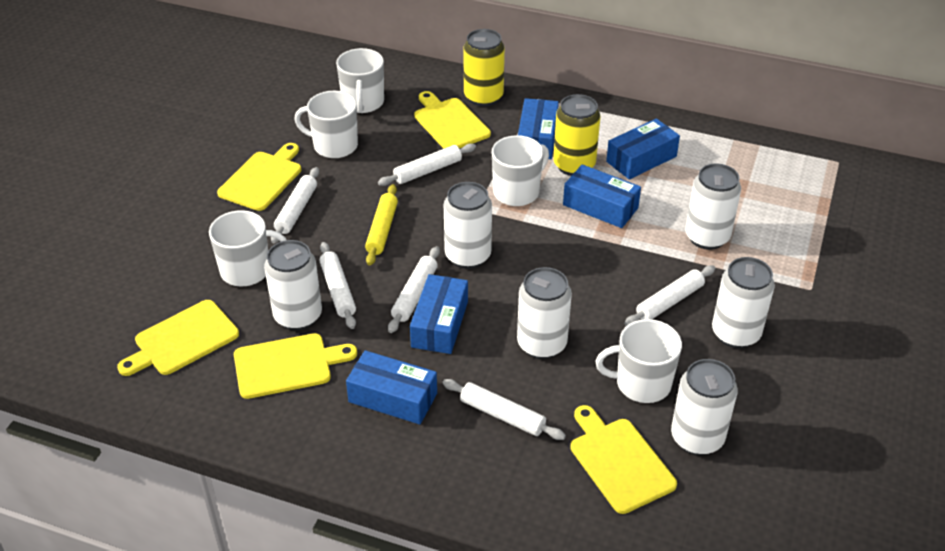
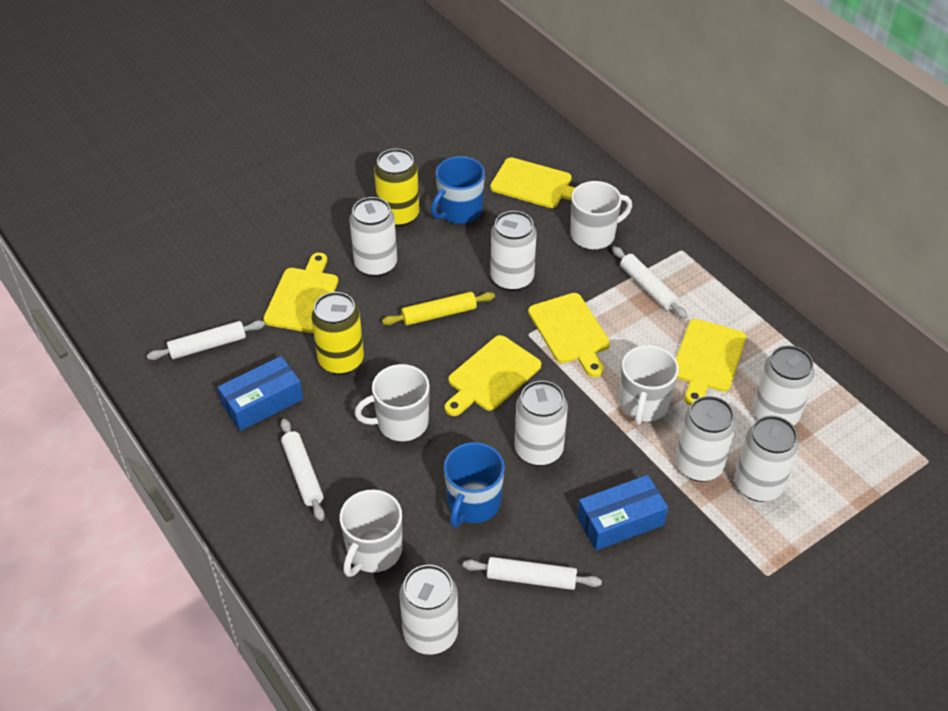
blue box: 5 -> 2
blue mug: 0 -> 2
white can: 6 -> 7
white mug: 5 -> 4
white rolling pin: 6 -> 4

